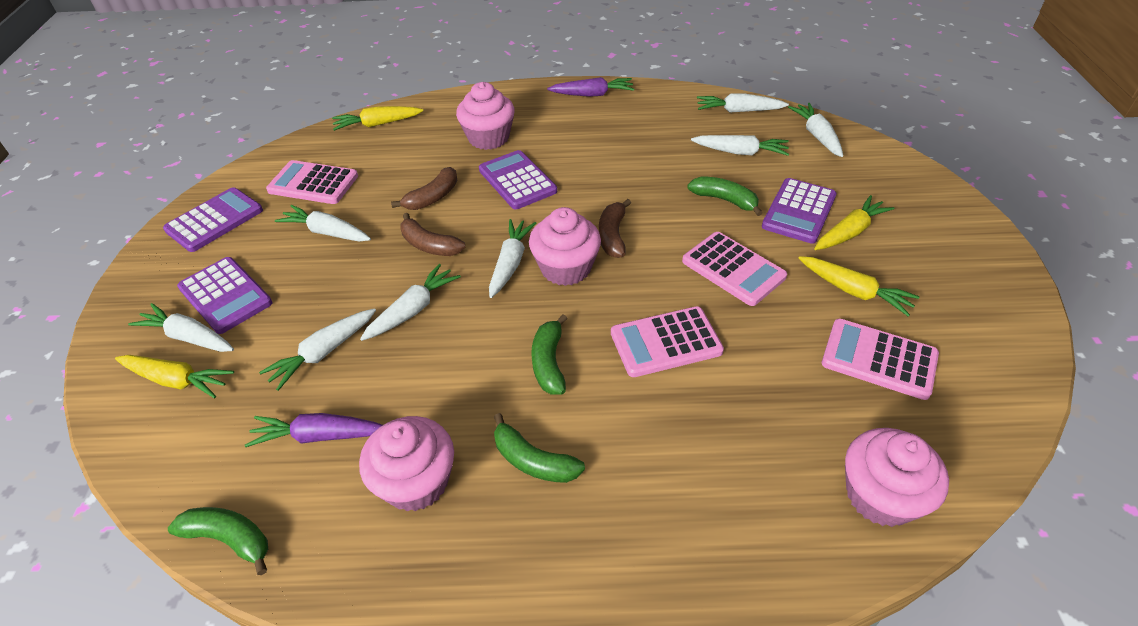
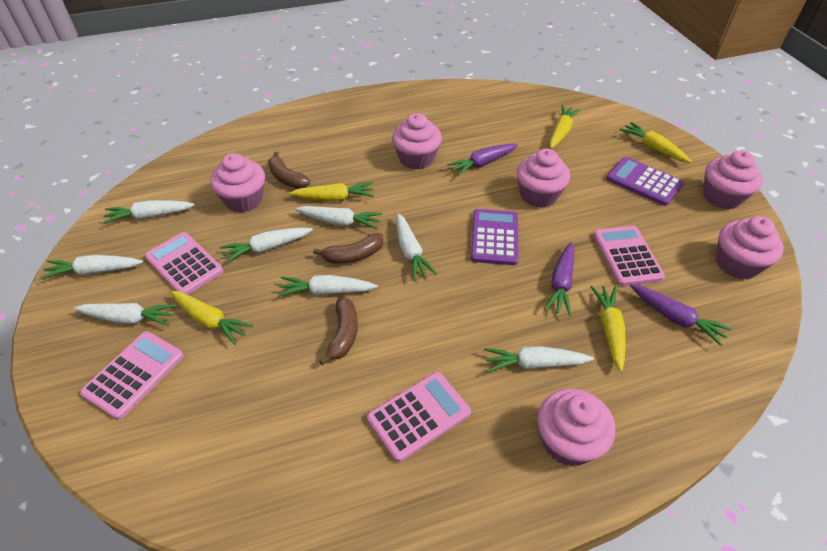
green banana: 4 -> 0
pink cupcake: 4 -> 6
purple calculator: 4 -> 2
purple carrot: 2 -> 3
yellow carrot: 4 -> 5

